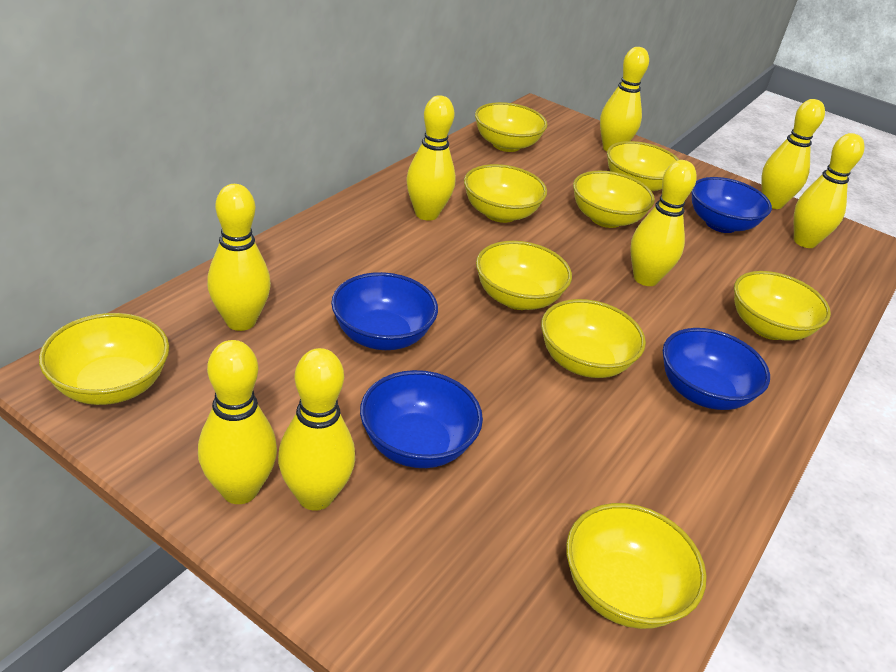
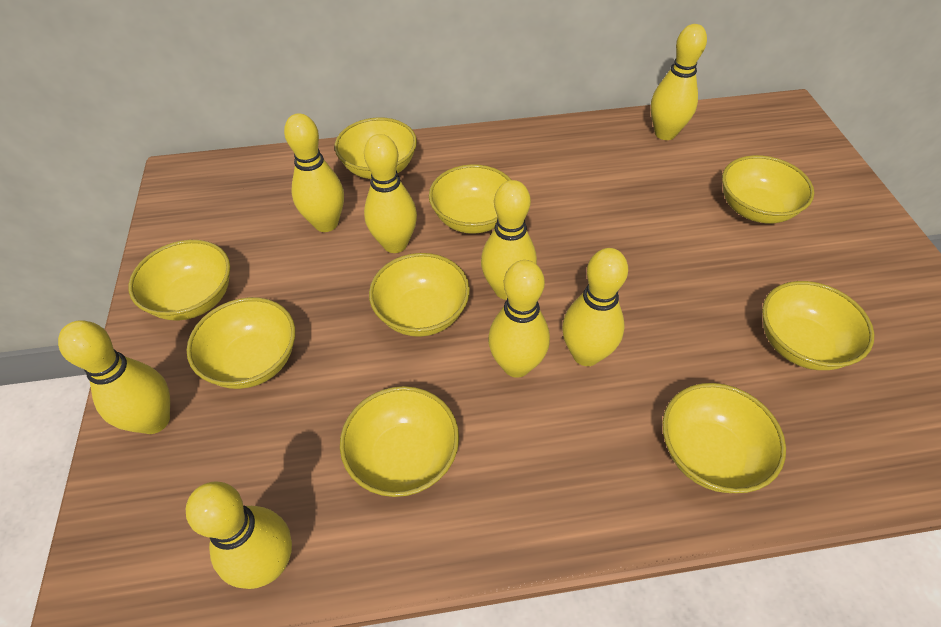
blue bowl: 4 -> 0

